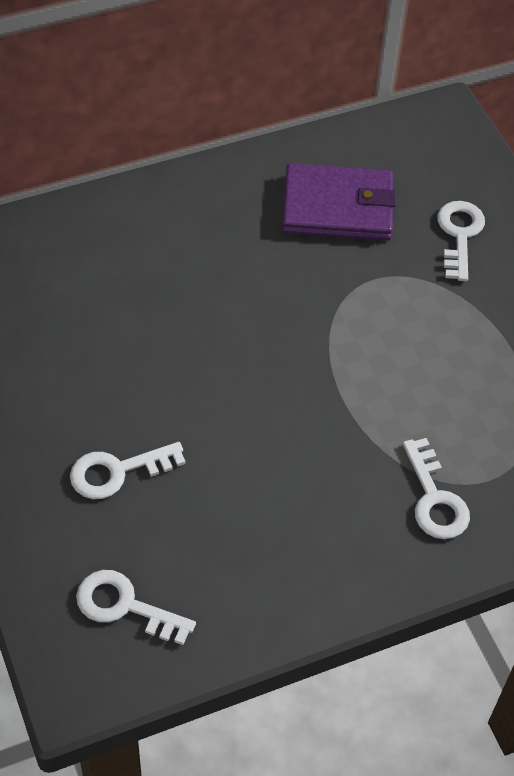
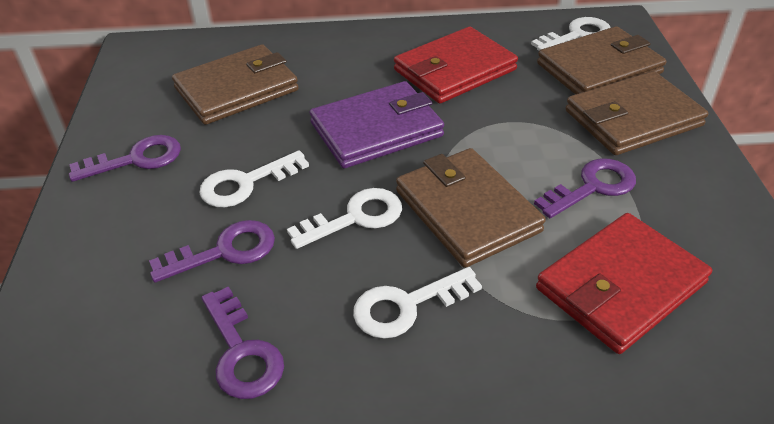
brown wallet: 0 -> 4
purple key: 0 -> 4
red wallet: 0 -> 2

